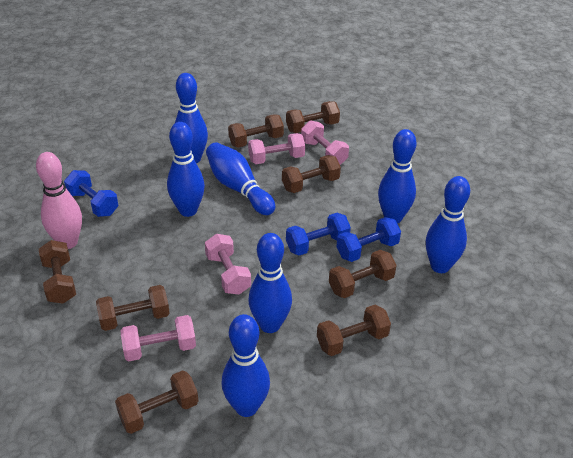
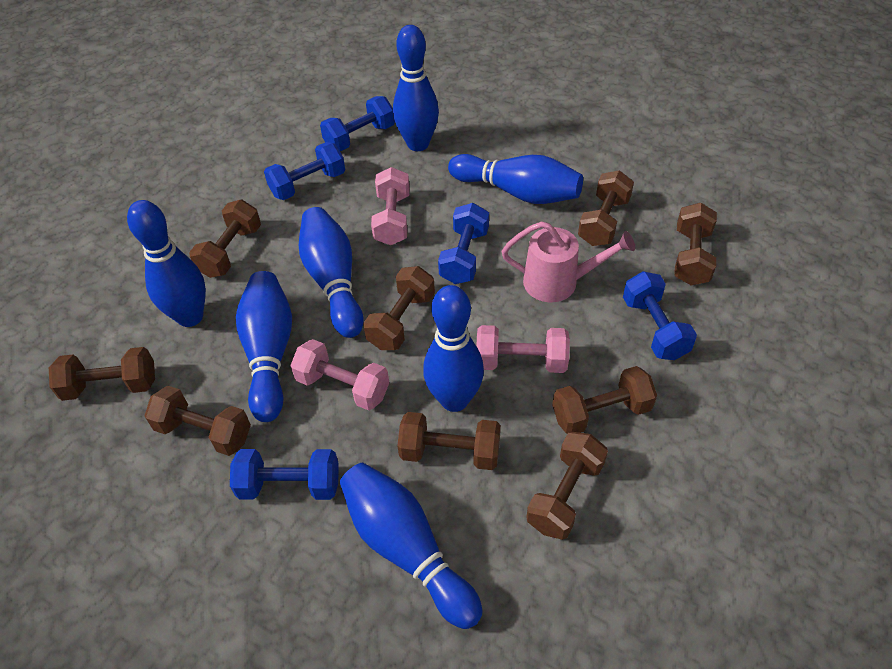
blue dumbbell: 3 -> 5
brown dumbbell: 8 -> 9
pink bowling pin: 1 -> 0
pink dumbbell: 4 -> 3
pink watering can: 0 -> 1

